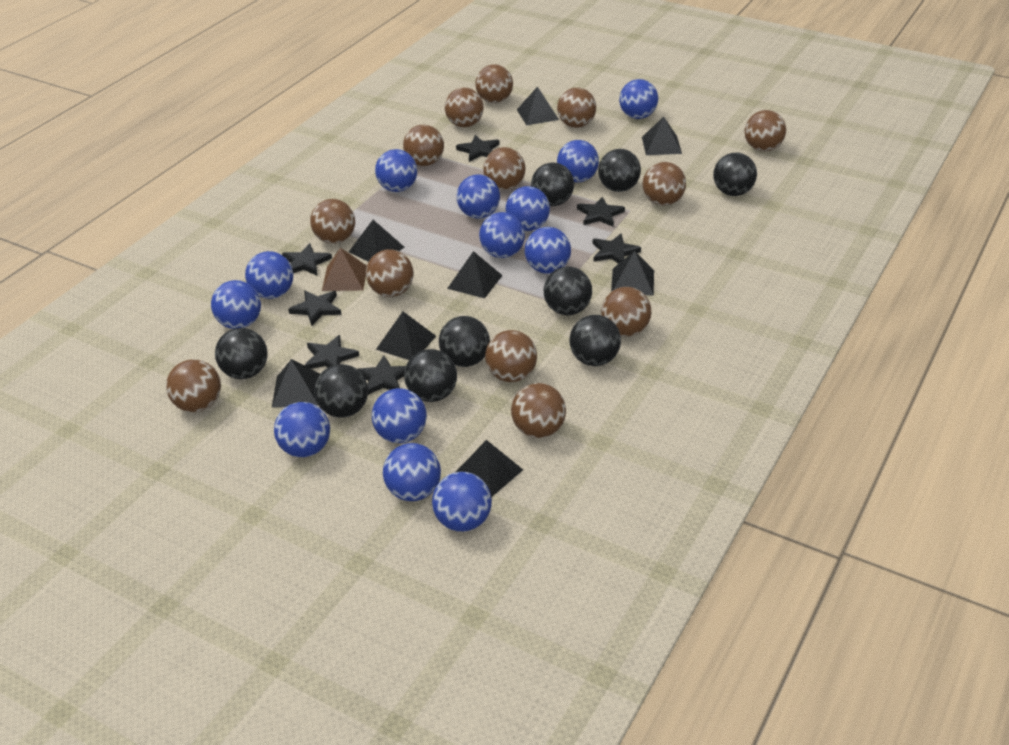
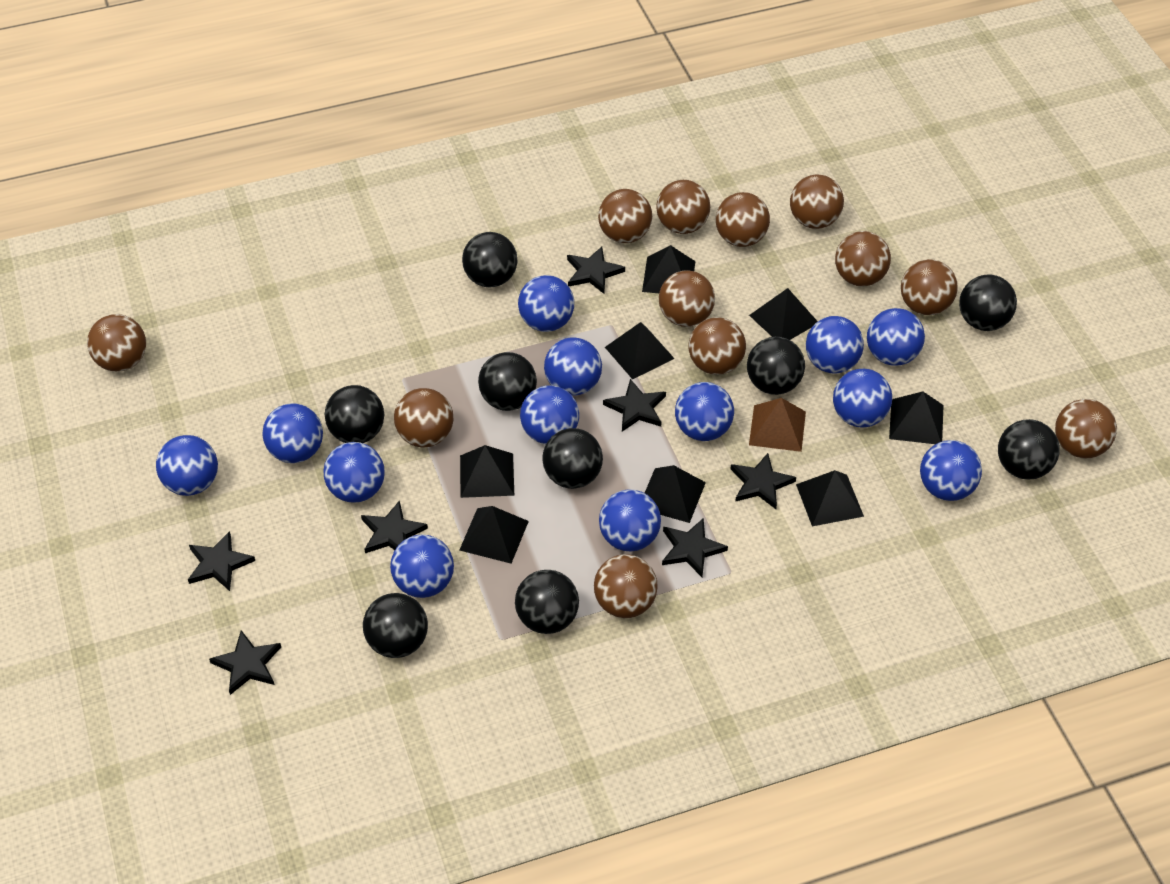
brown ball: 13 -> 12

